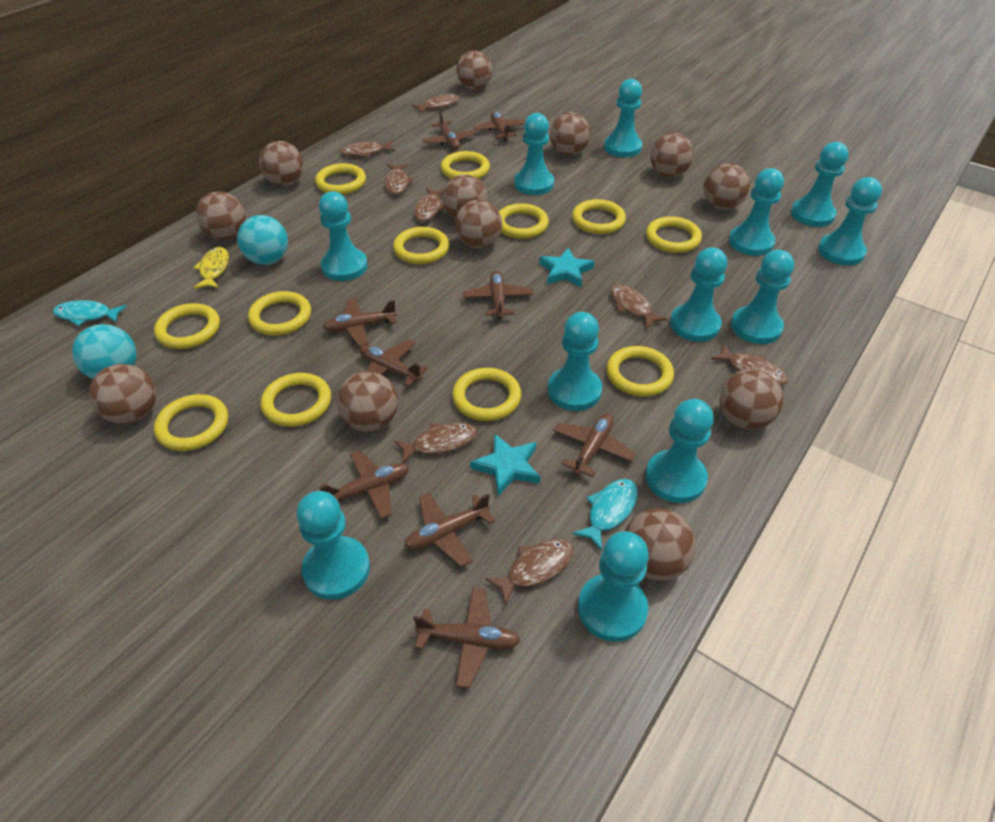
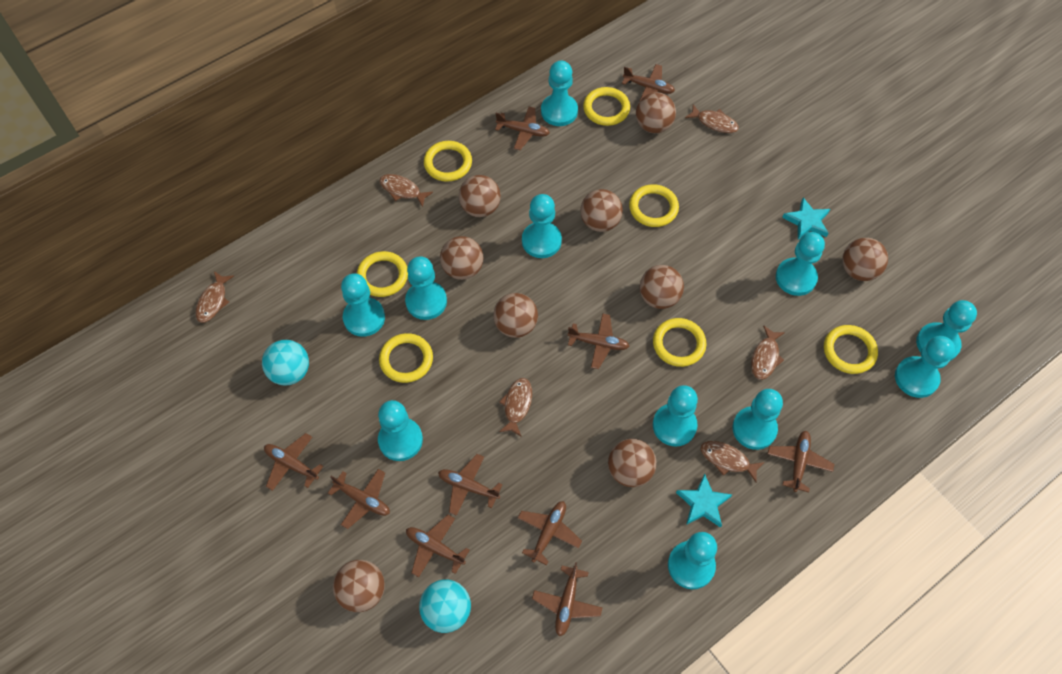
brown ball: 12 -> 9
brown fish: 8 -> 6
brown plane: 9 -> 10
turquoise fish: 2 -> 0
turquoise pawn: 12 -> 11
yellow fish: 1 -> 0
yellow ring: 12 -> 7

